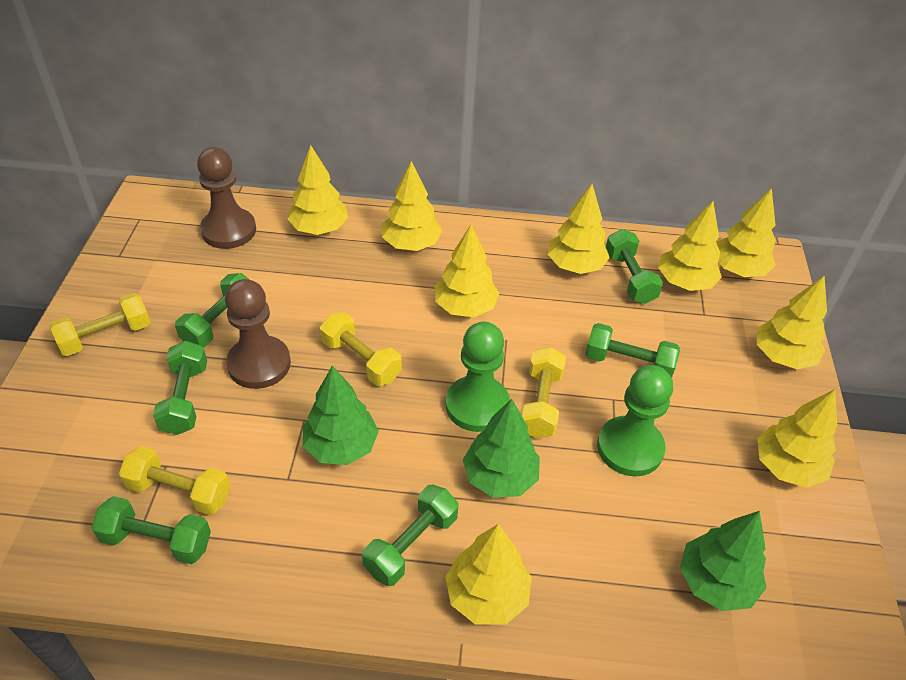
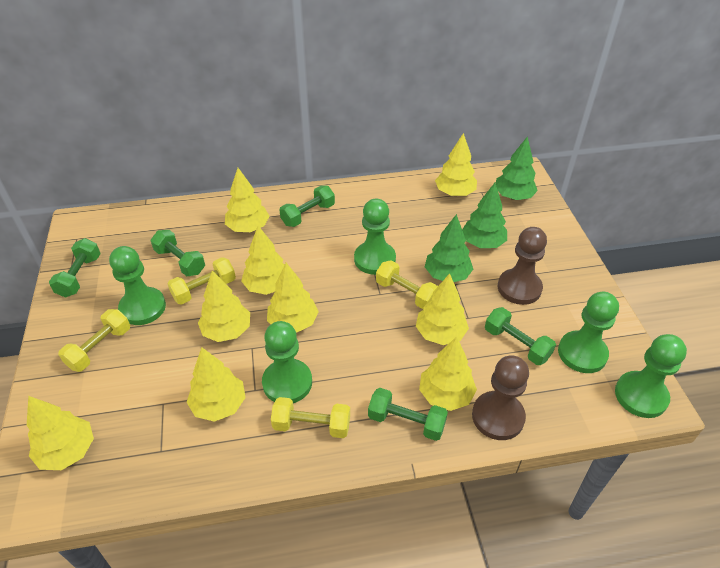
green dumbbell: 6 -> 5
green pawn: 2 -> 5

